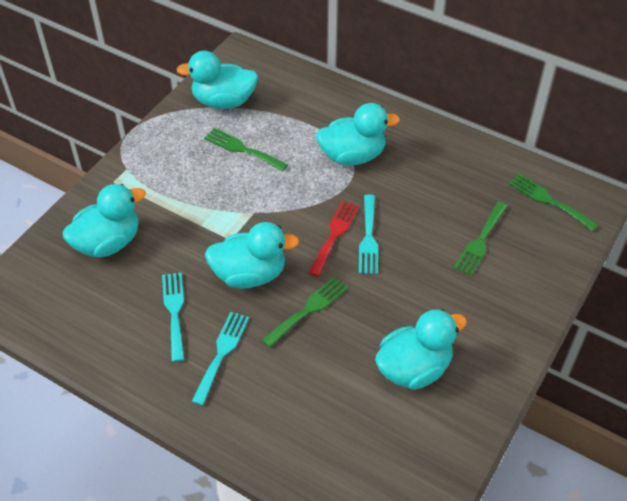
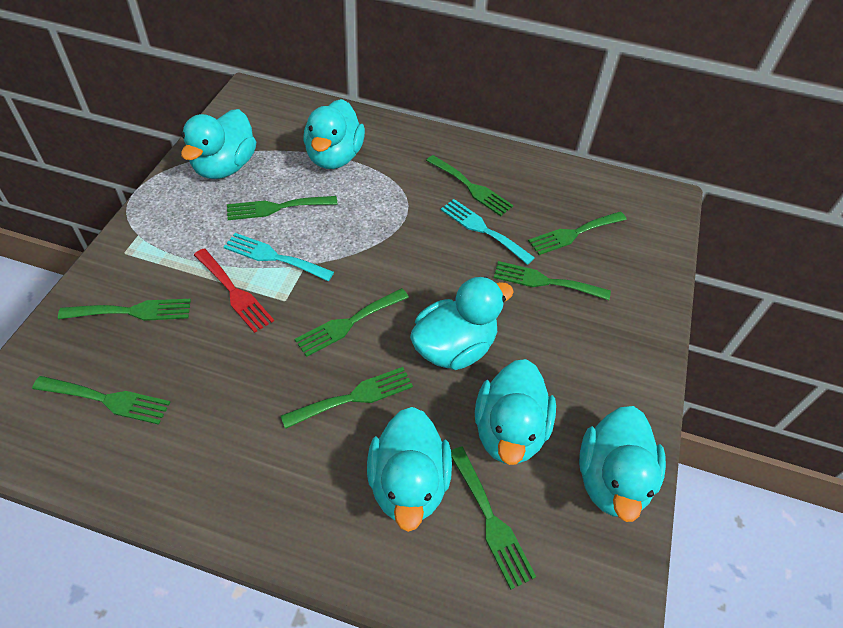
green fork: 4 -> 9
turquoise duck: 5 -> 6
turquoise fork: 3 -> 2

